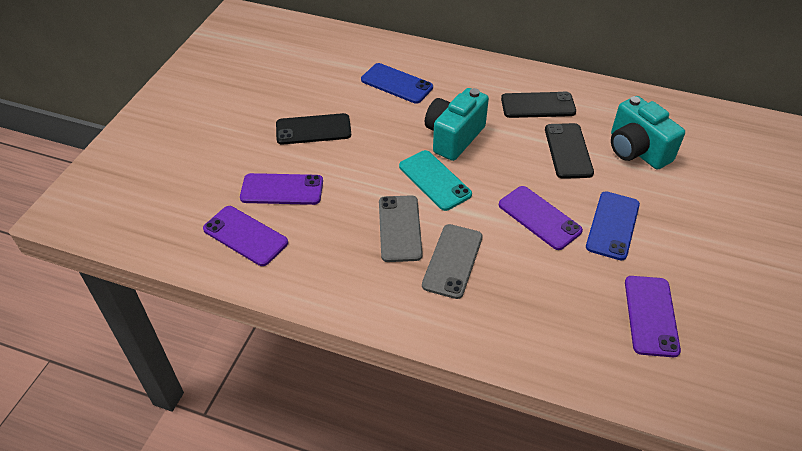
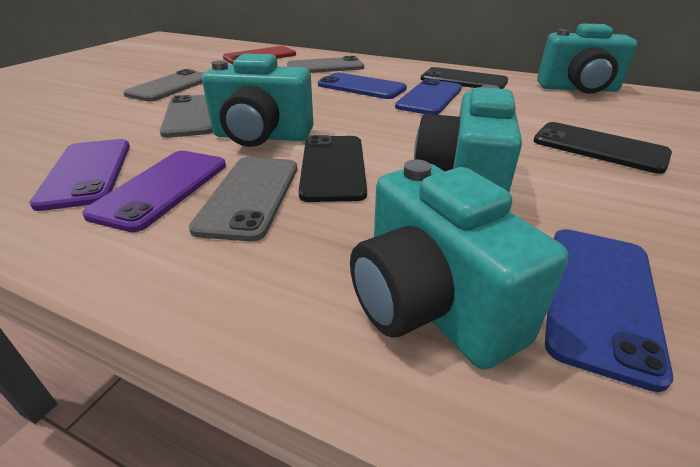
blue phone: 2 -> 3
grey phone: 2 -> 4
purple phone: 4 -> 2
red phone: 0 -> 1
turquoise camera: 2 -> 4
turquoise phone: 1 -> 0

